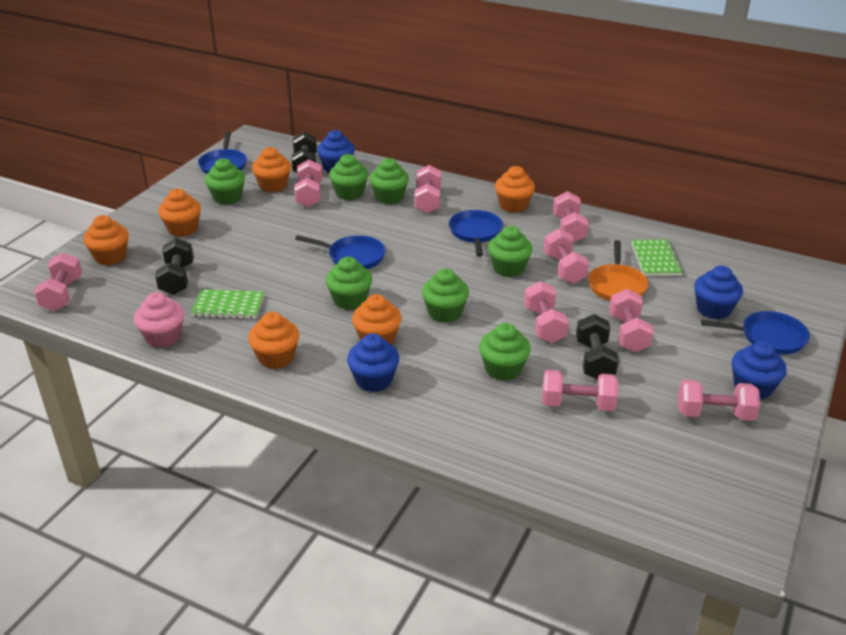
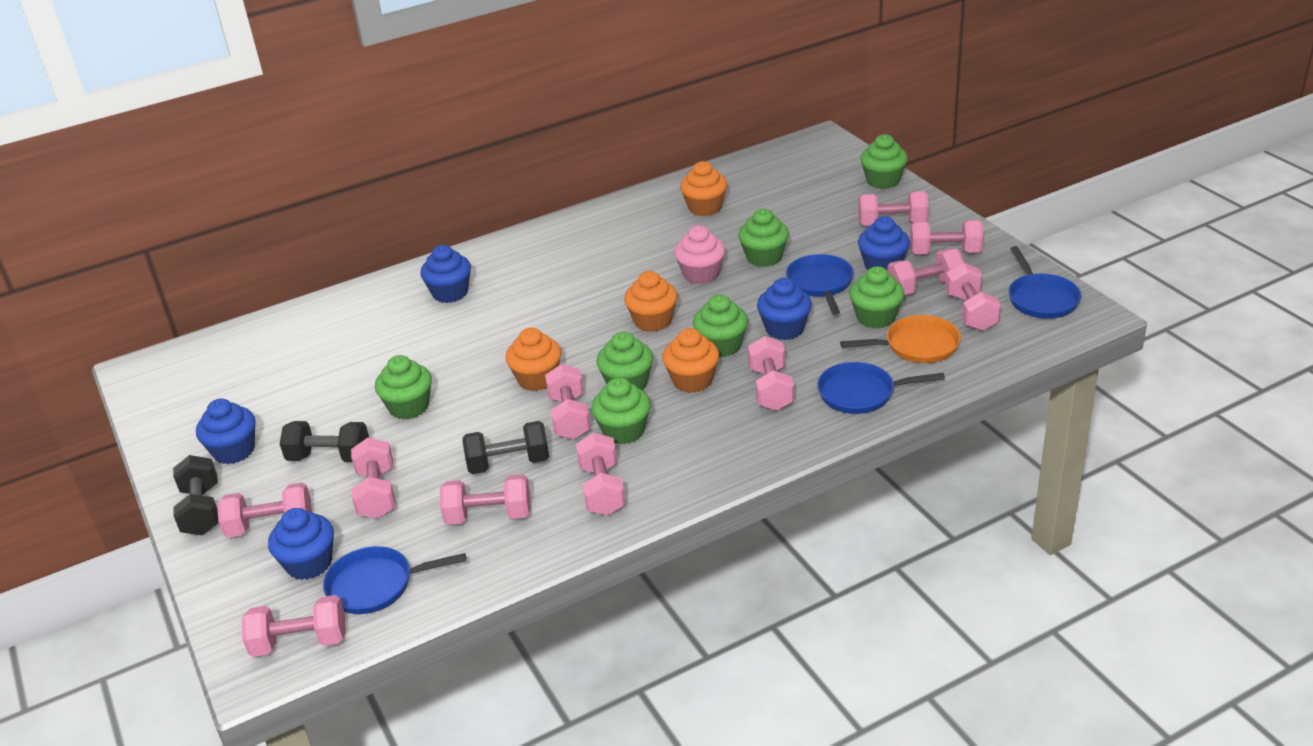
blue cupcake: 4 -> 5
green notebook: 2 -> 0
orange cupcake: 6 -> 4
pink dumbbell: 9 -> 11

